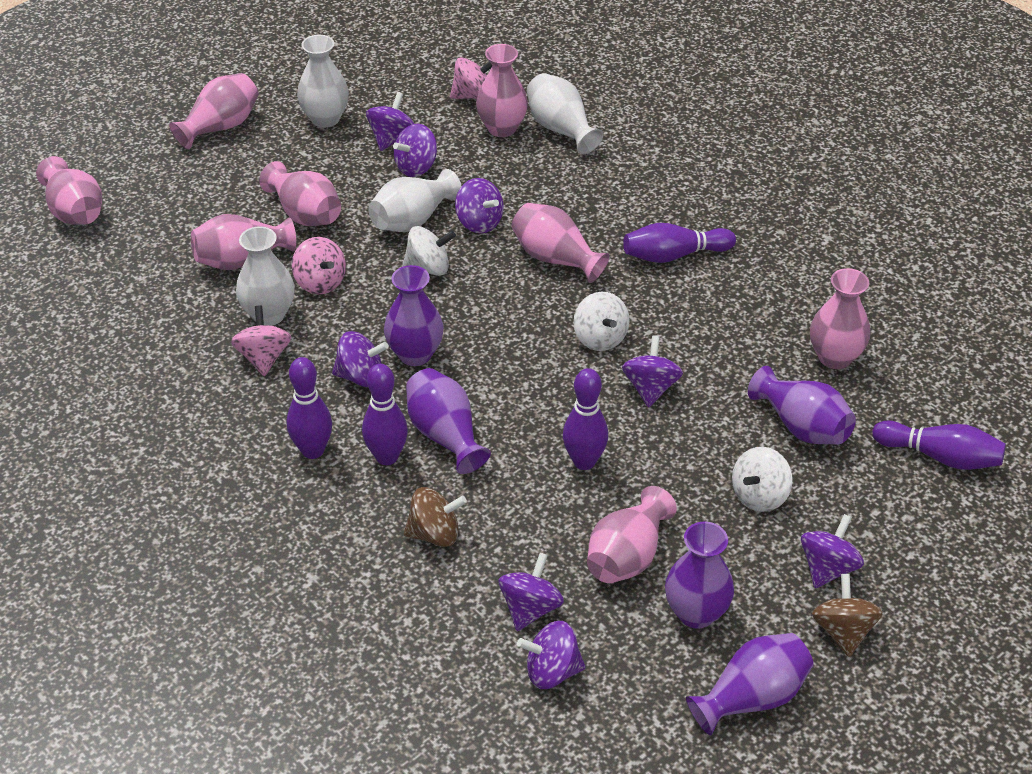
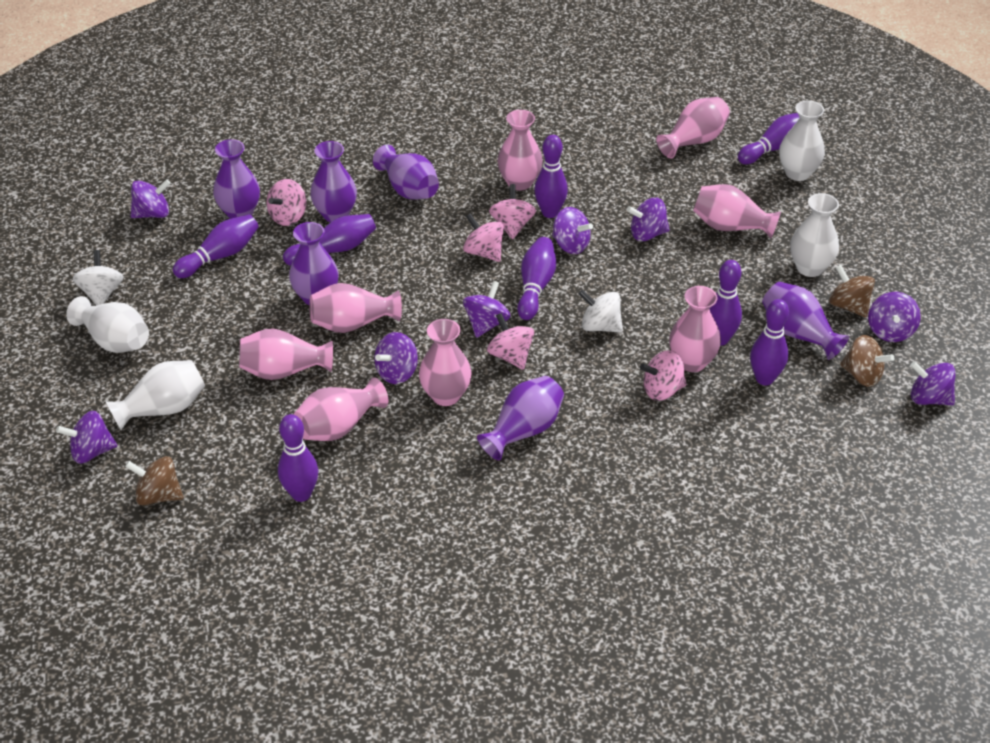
brown spinning top: 2 -> 3
pink spinning top: 3 -> 5
purple bowling pin: 5 -> 8
purple vase: 5 -> 6
white spinning top: 3 -> 2

